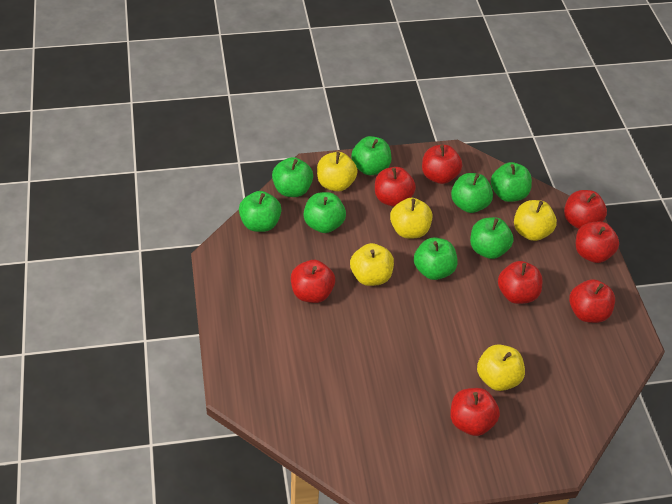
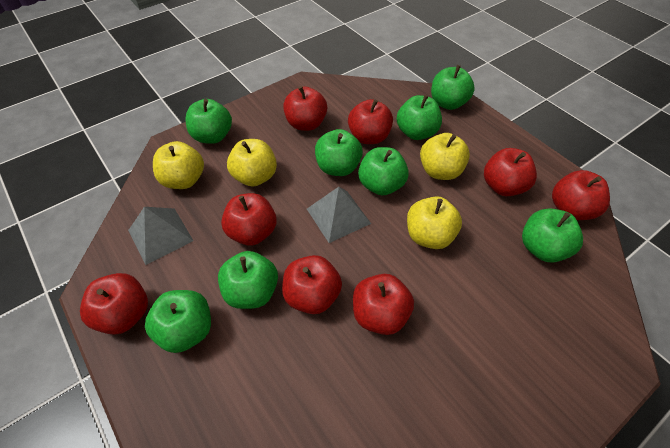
grey pyramid: 0 -> 2
yellow apple: 5 -> 4

